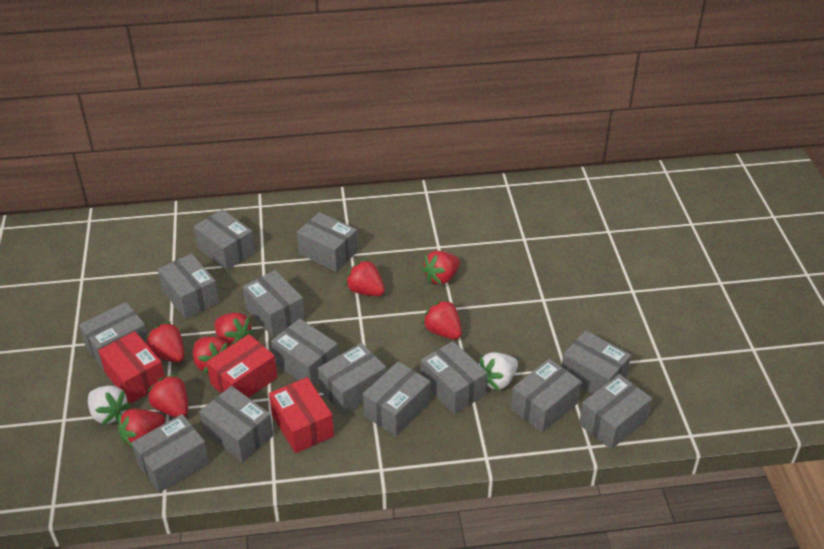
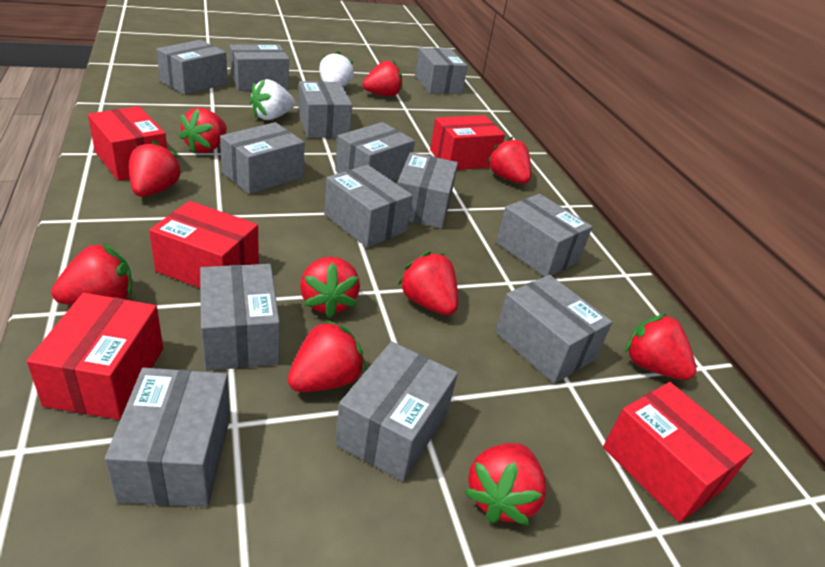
grey box: 14 -> 13
red box: 3 -> 5
red strawberry: 8 -> 10

